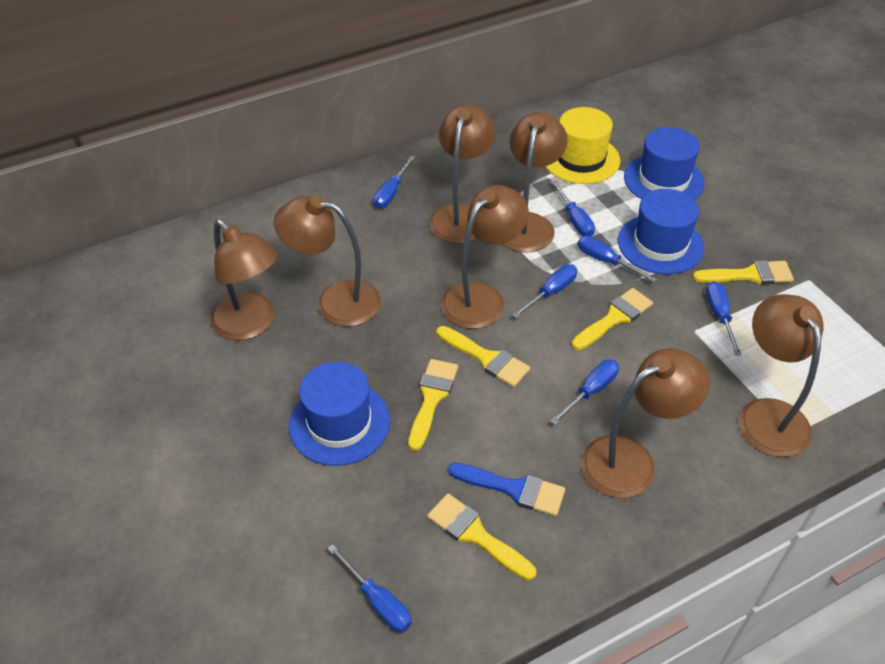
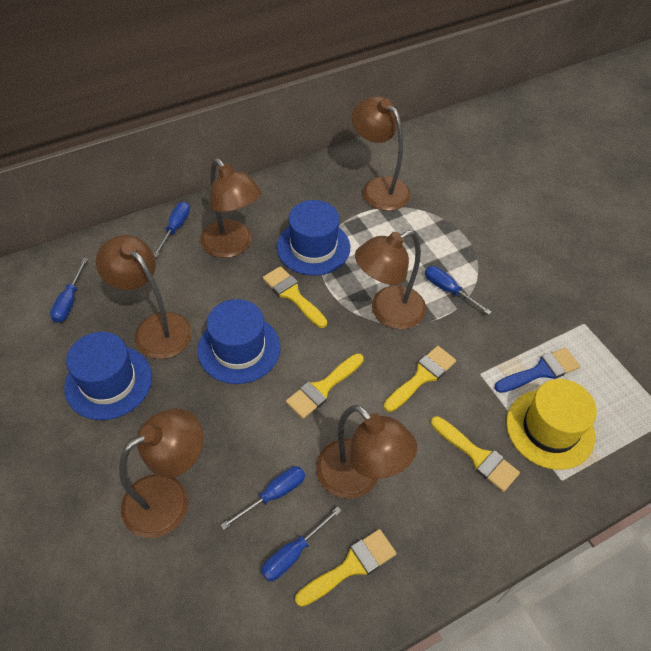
blue screwdriver: 7 -> 5
brown lamp: 7 -> 6

